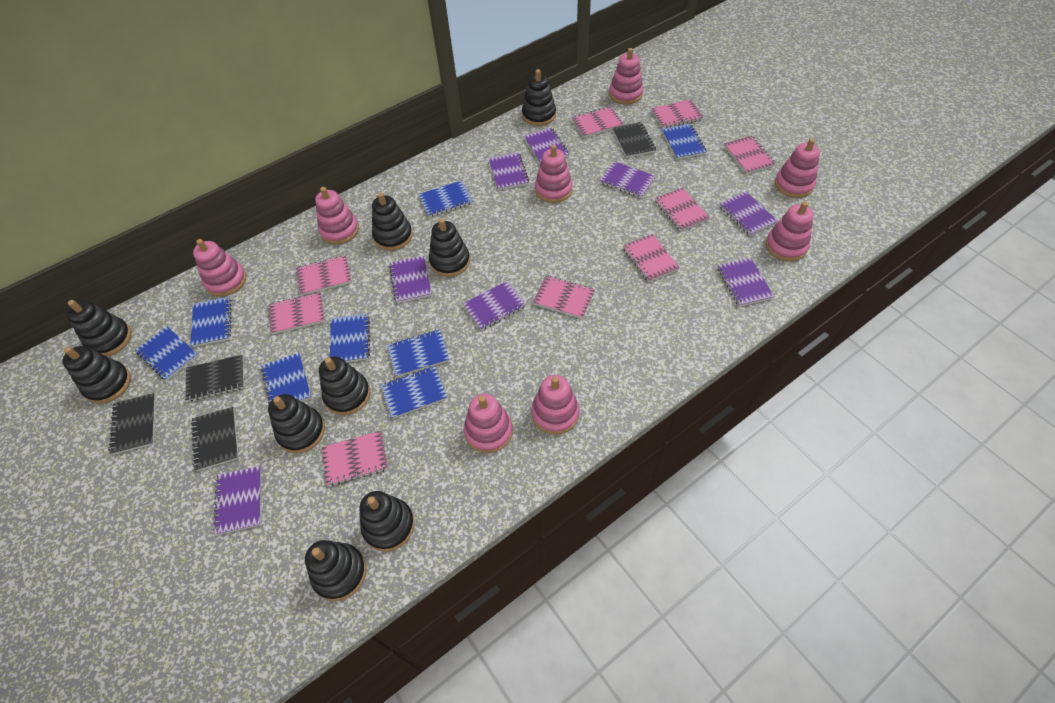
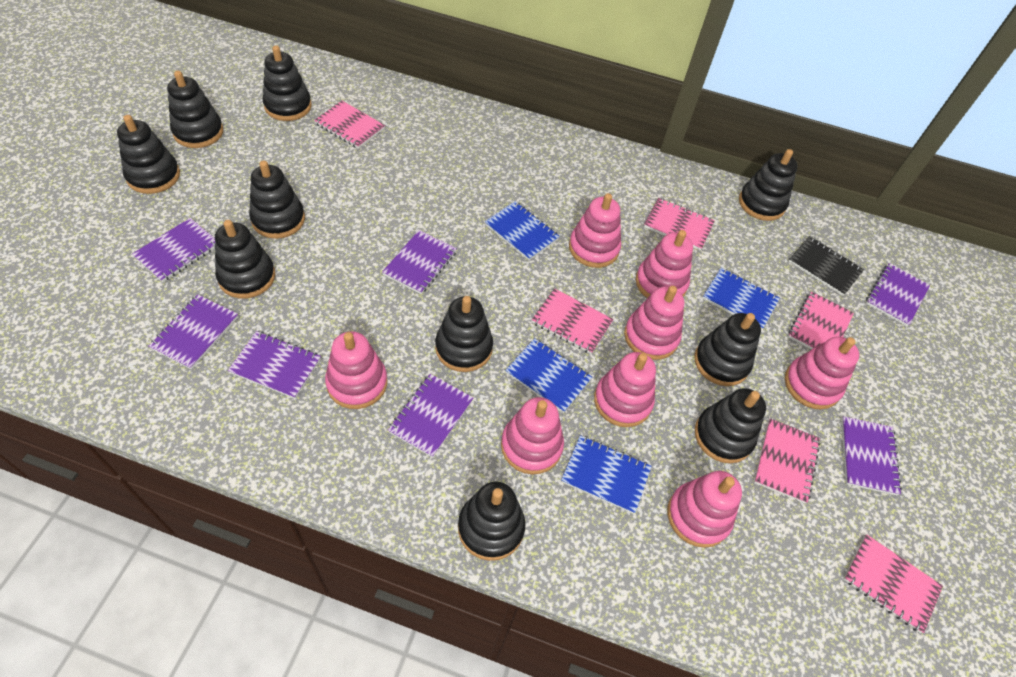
black notebook: 4 -> 1
black stacking toy: 9 -> 10
blue notebook: 8 -> 4
pink notebook: 9 -> 6
purple notebook: 8 -> 7

